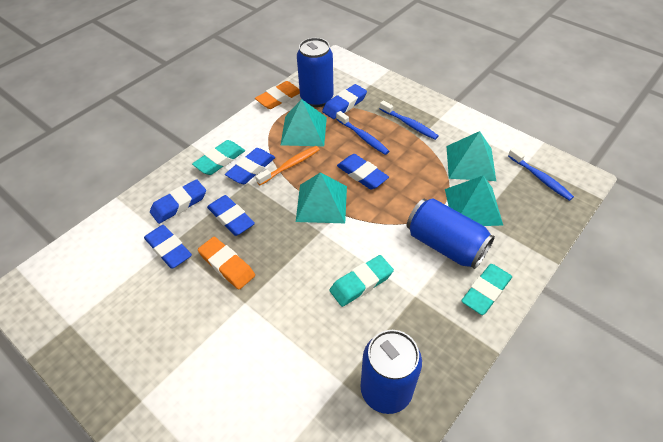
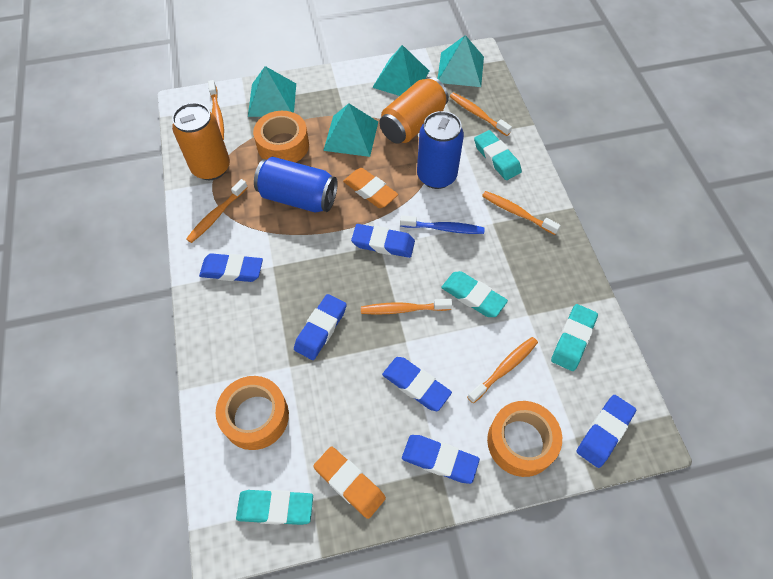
blue can: 3 -> 2
blue toothbrush: 3 -> 1
orange can: 0 -> 2
orange tape: 0 -> 3
orange toothbrush: 1 -> 6
turquoise eraser: 3 -> 4

